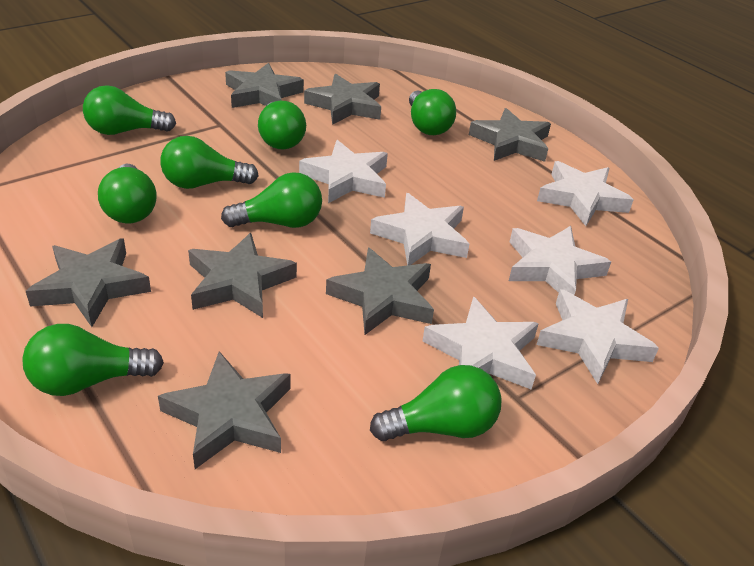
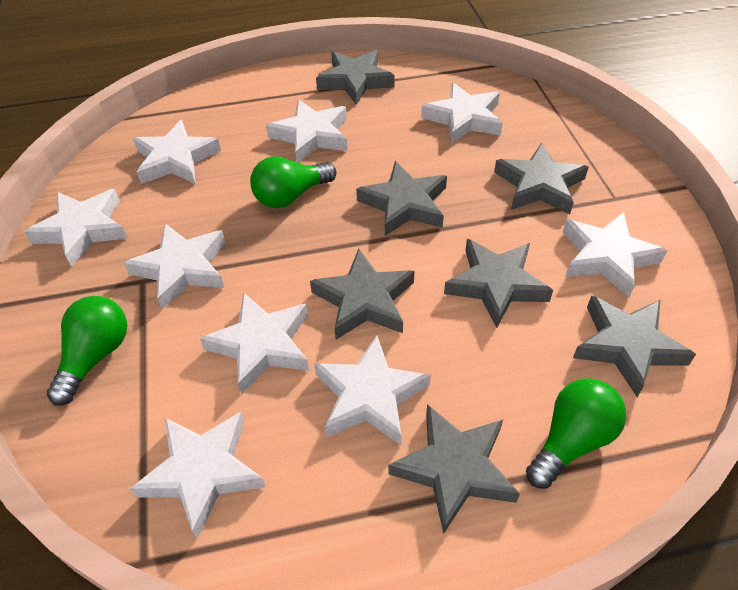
green light bulb: 8 -> 3
white star: 6 -> 9

